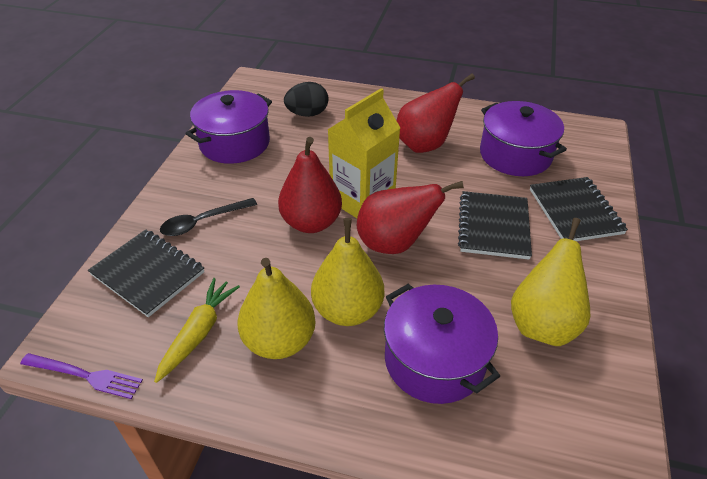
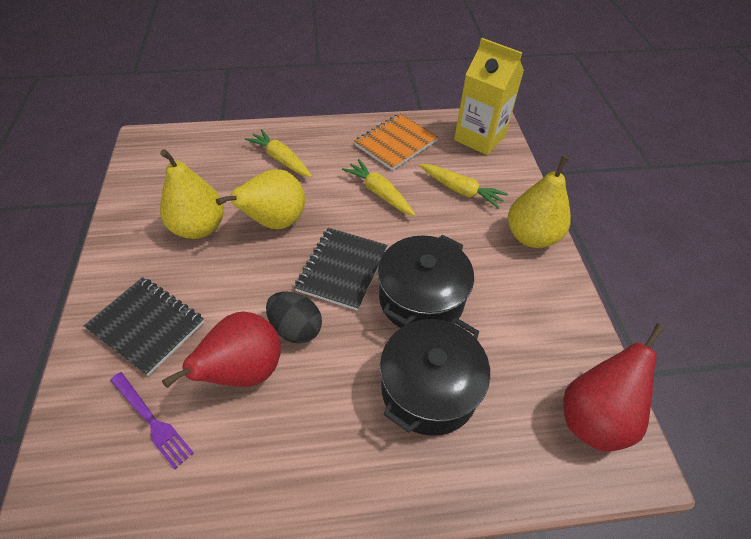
black notebook: 3 -> 2
black pot: 0 -> 2
black spoon: 1 -> 0
orange notebook: 0 -> 1
purple pot: 3 -> 0
red pear: 3 -> 2
yellow carrot: 1 -> 3

